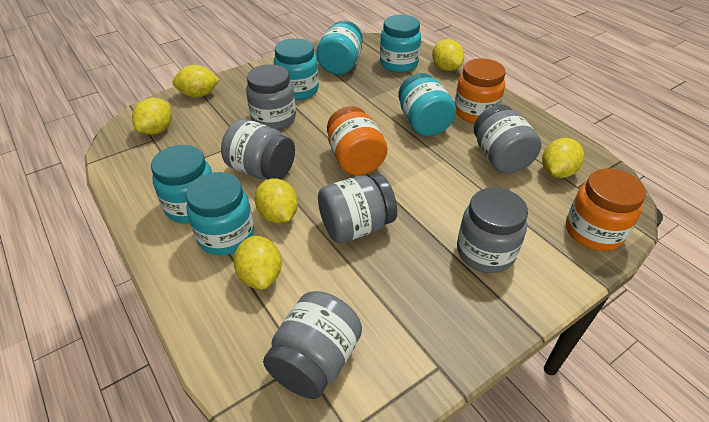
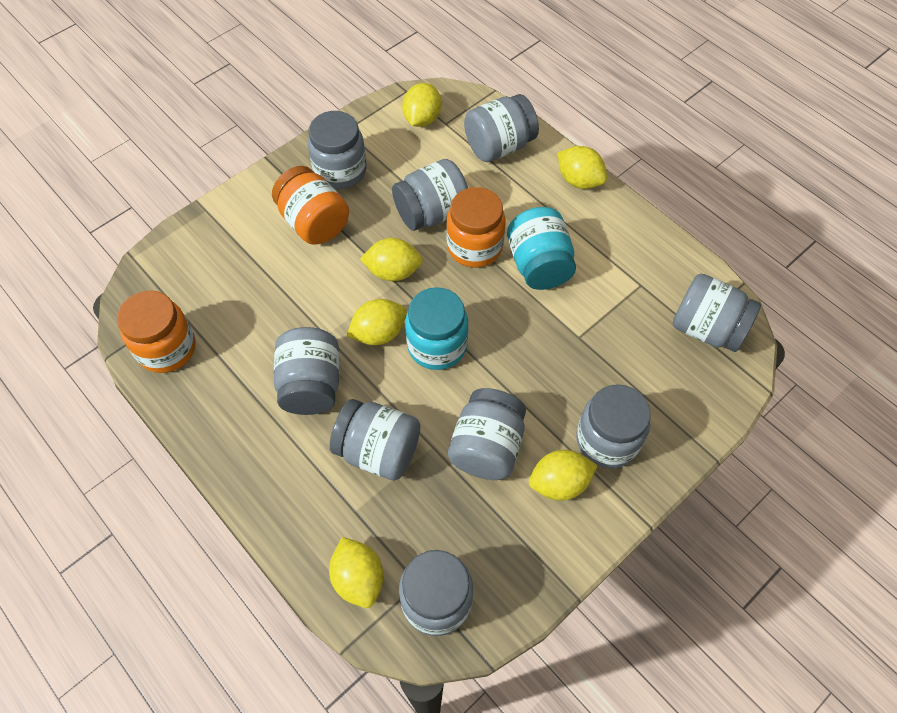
grey jar: 6 -> 9
turquoise jar: 6 -> 2

